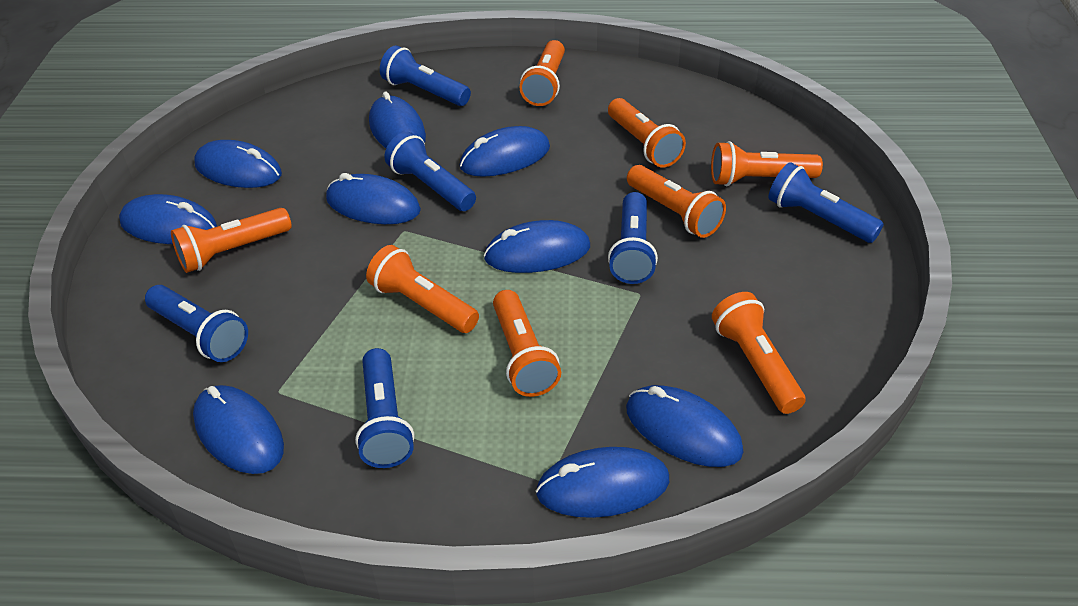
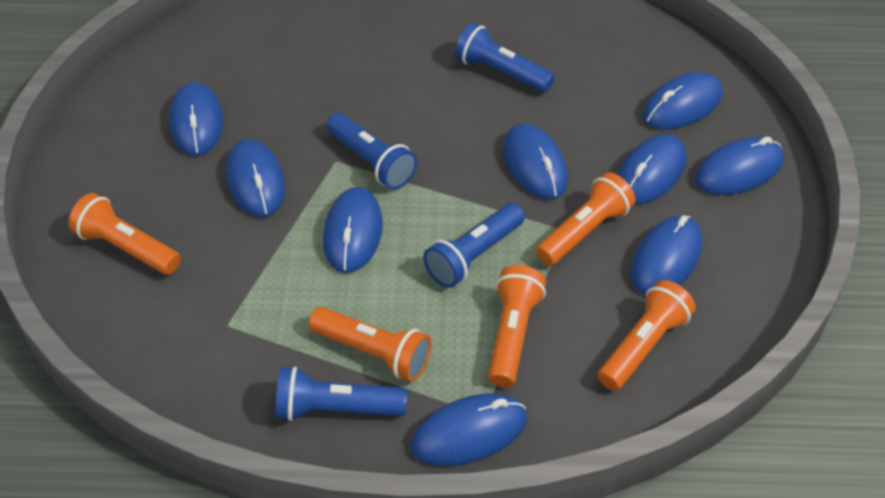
blue flashlight: 6 -> 4
orange flashlight: 8 -> 5

